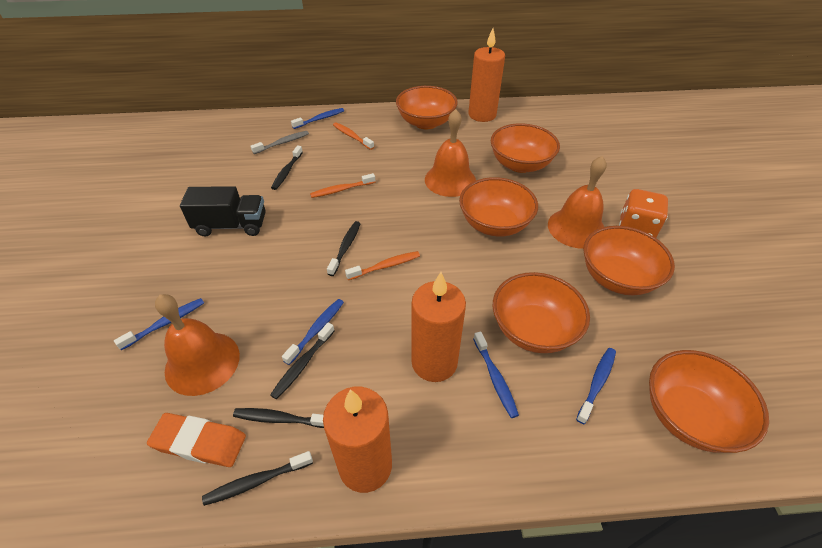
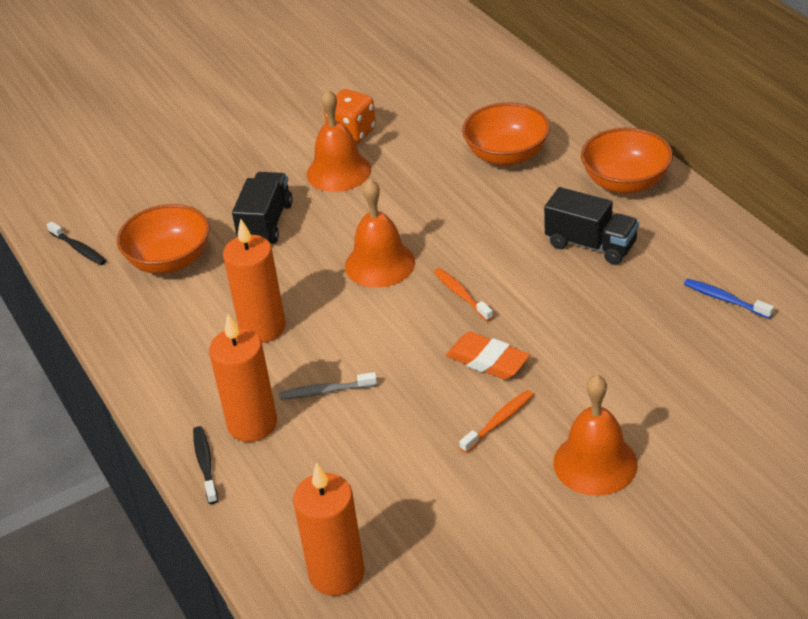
black toothbrush: 5 -> 2
black truck: 1 -> 2
blue toothbrush: 5 -> 1
orange bowl: 6 -> 3
orange toothbrush: 3 -> 2

